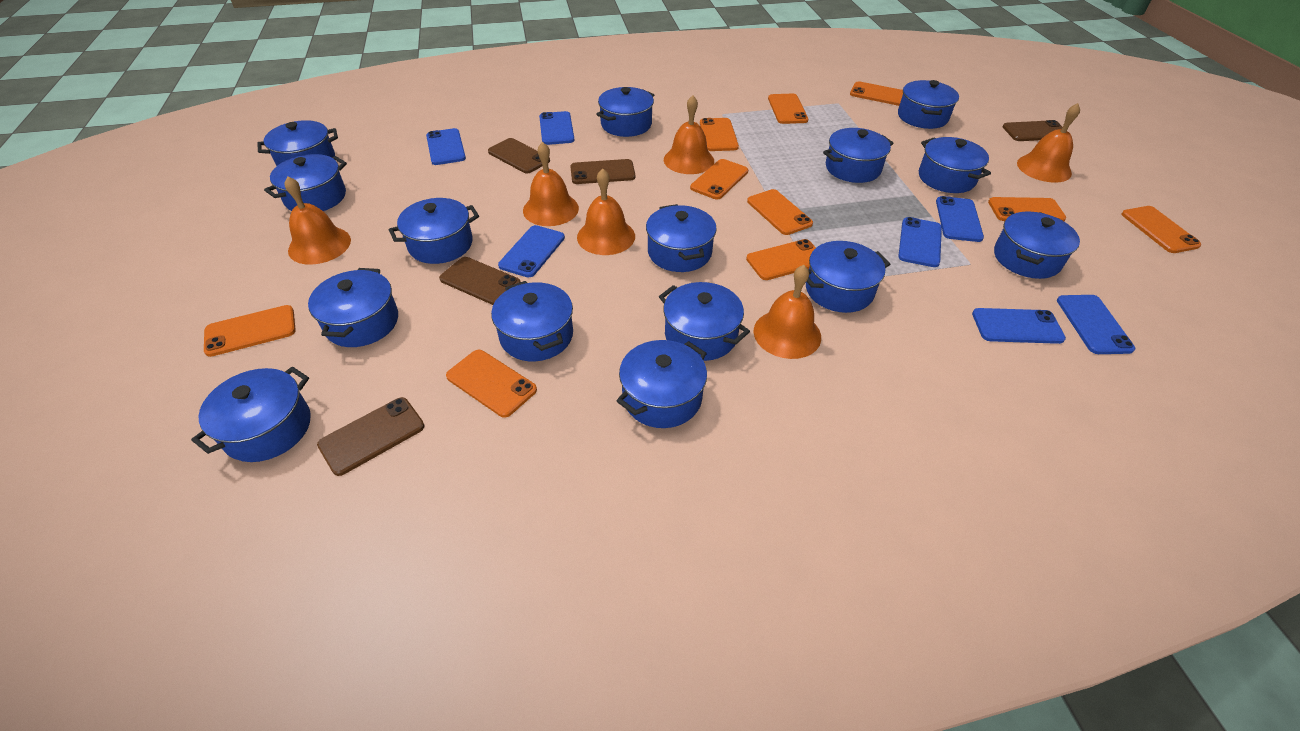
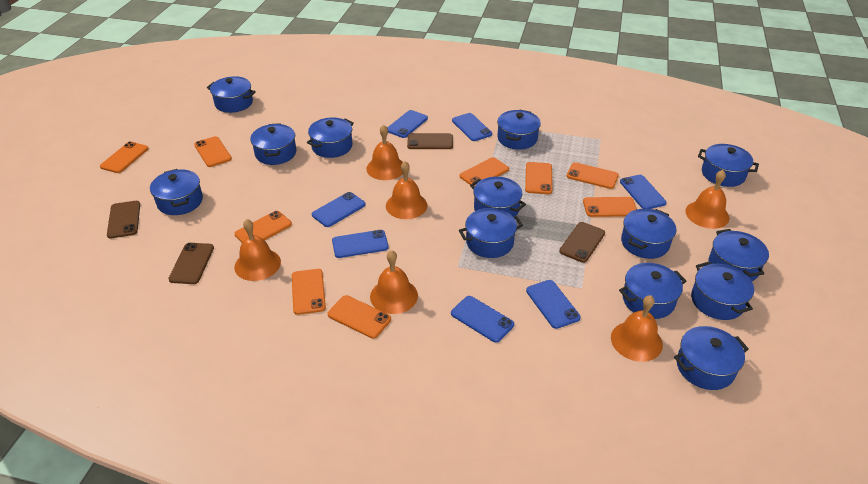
blue pot: 15 -> 13
brown phone: 5 -> 4
orange phone: 10 -> 9

